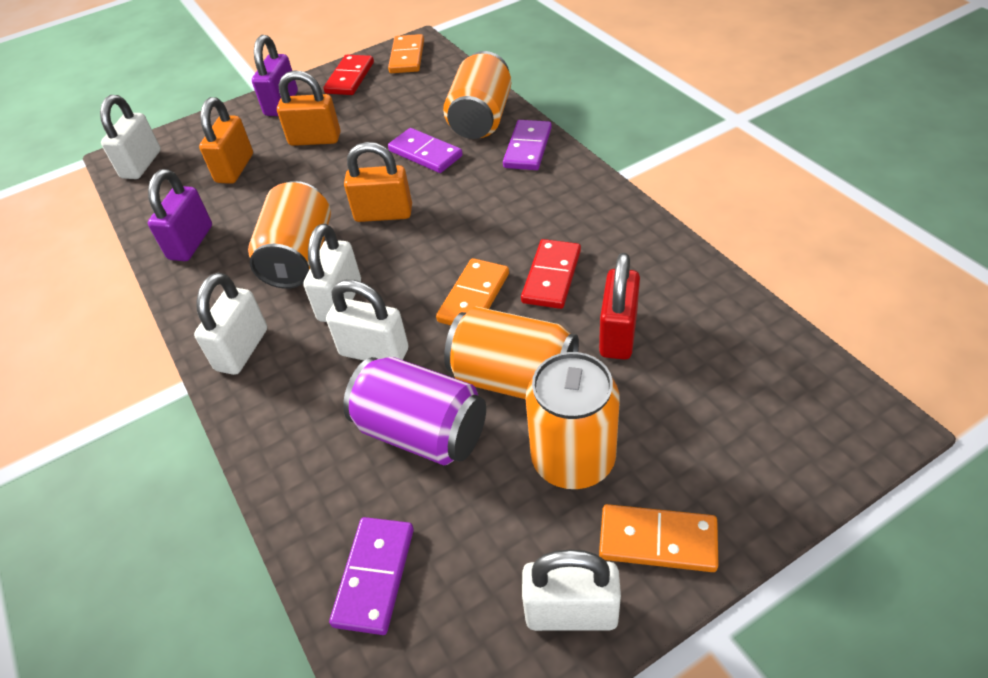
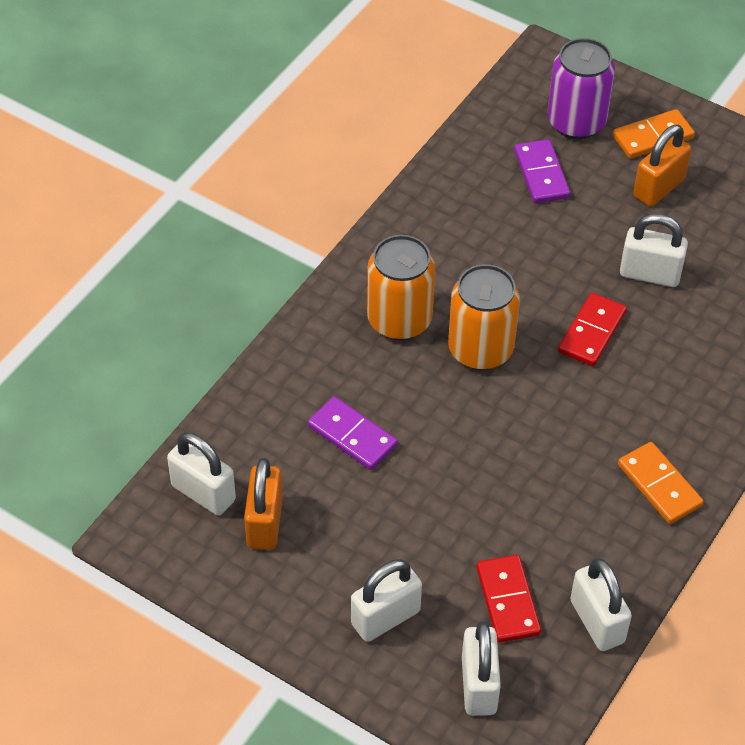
orange can: 4 -> 2
orange domino: 3 -> 2
orange padlock: 3 -> 2
purple domino: 3 -> 2
purple padlock: 2 -> 0
red padlock: 1 -> 0

